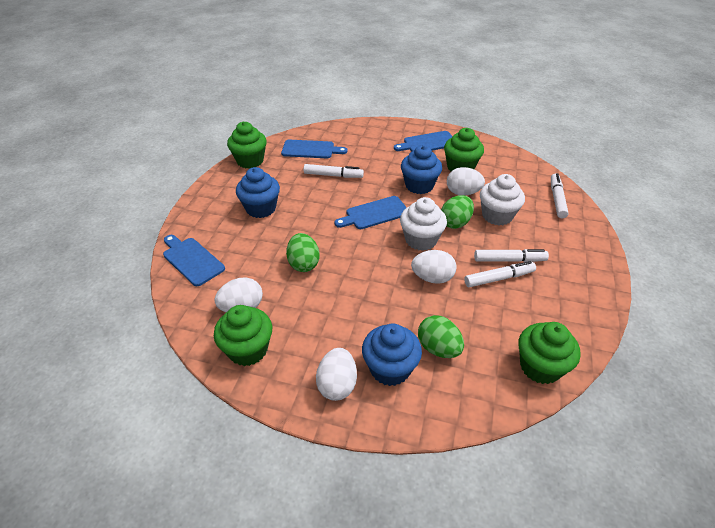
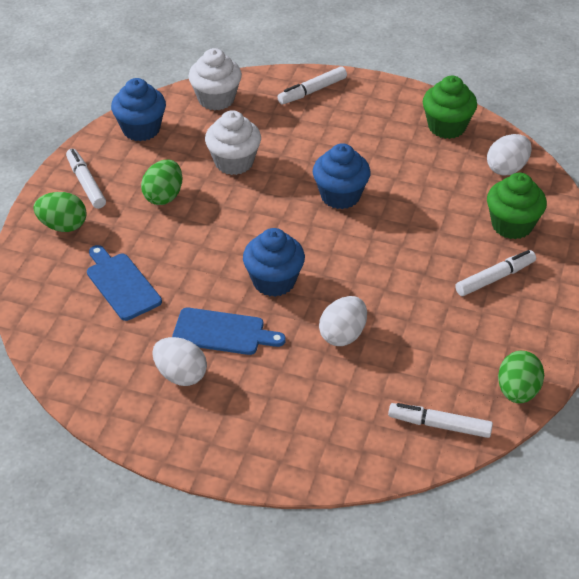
blue cutting board: 4 -> 2
green cupcake: 4 -> 2
white egg: 4 -> 3

